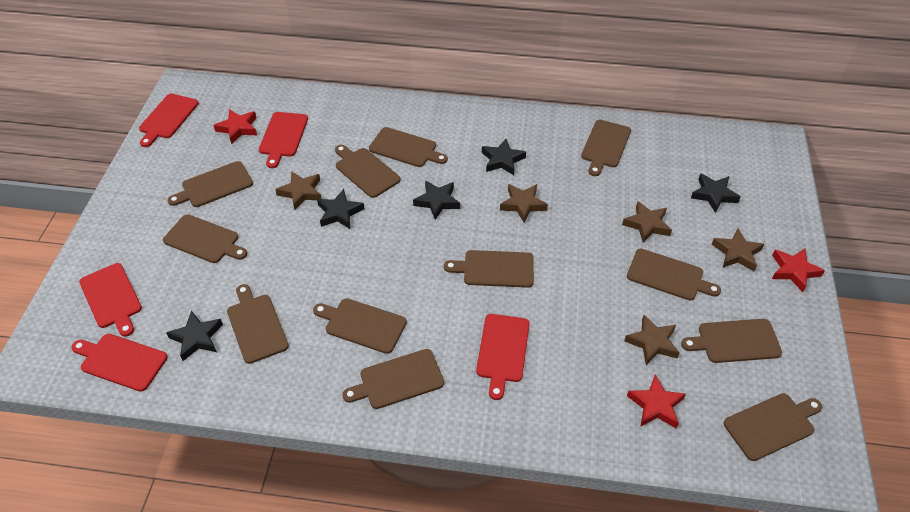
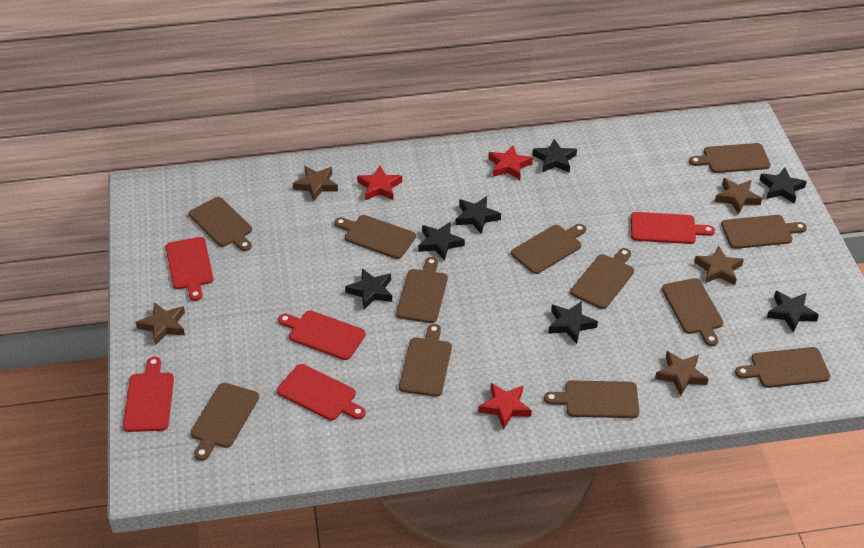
black star: 5 -> 7

